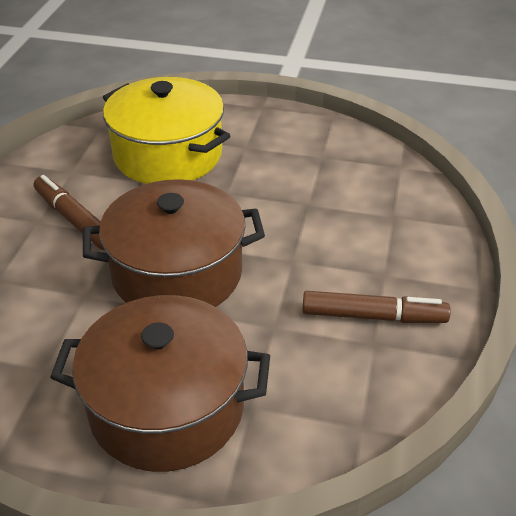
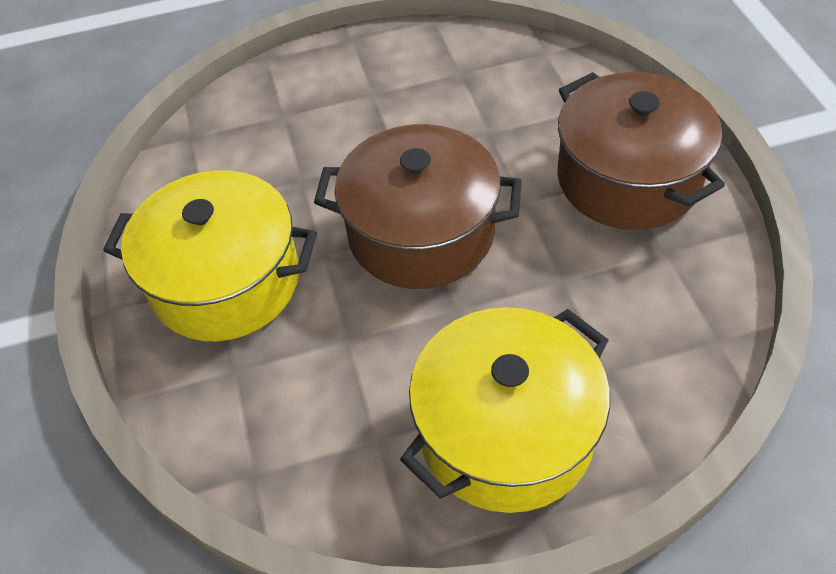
brown marker: 2 -> 0
yellow pot: 1 -> 2

